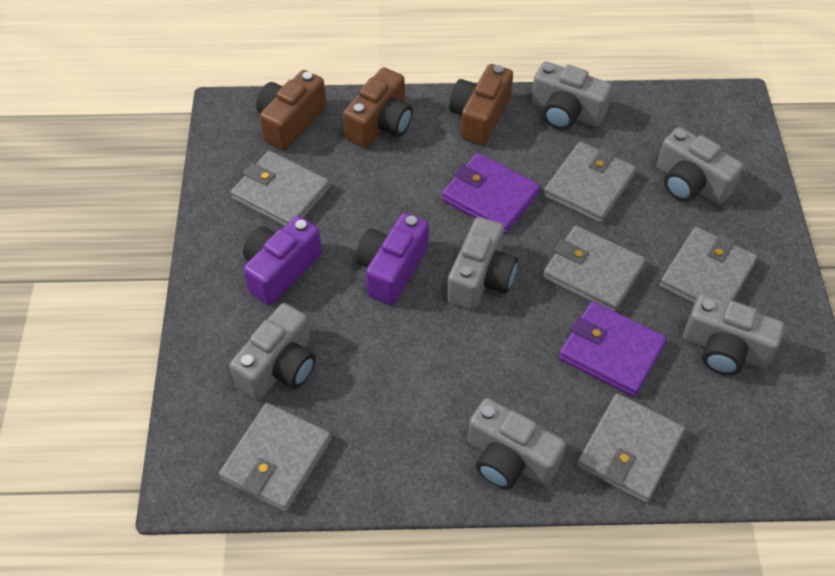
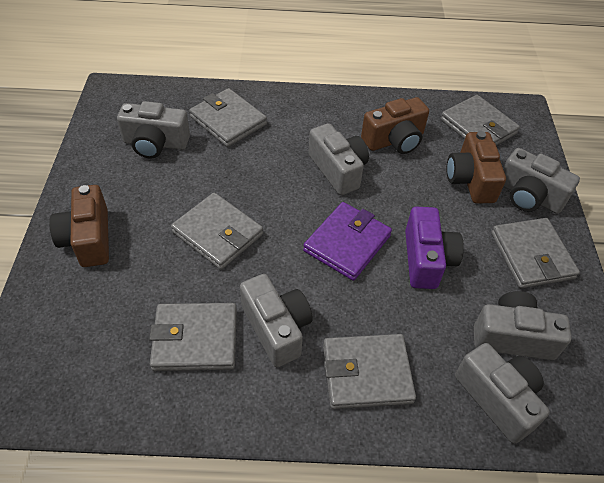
purple camera: 2 -> 1
purple wallet: 2 -> 1

